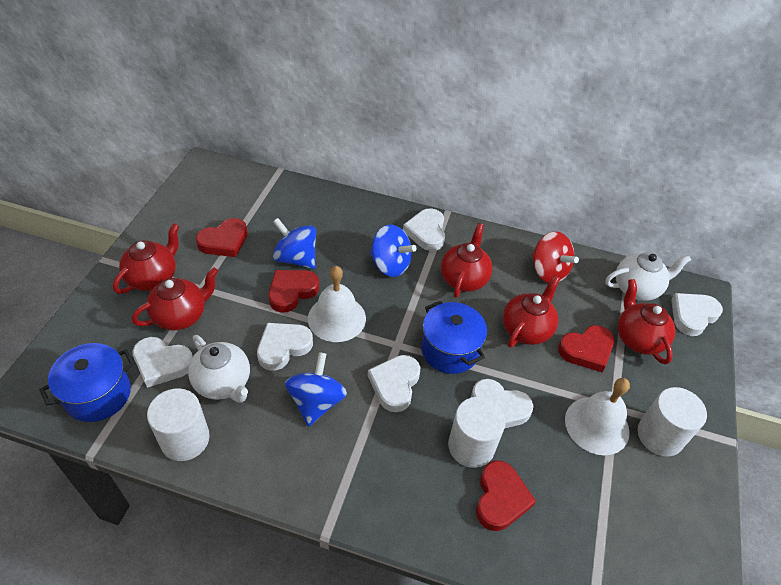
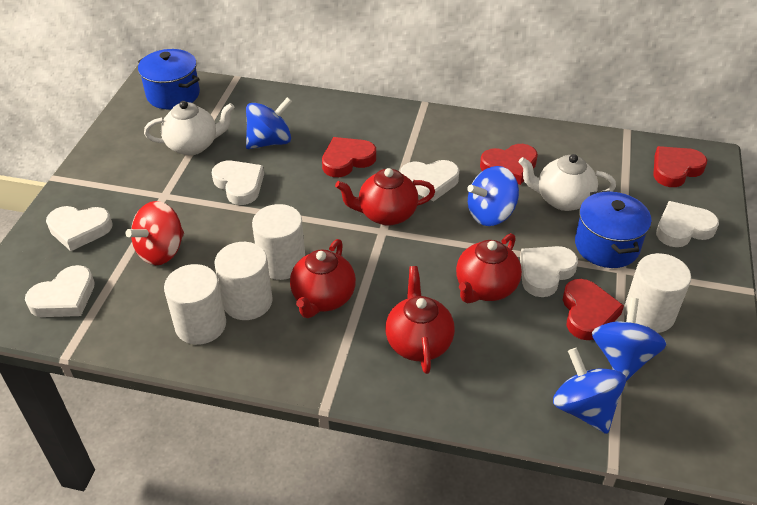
blue spinning top: 3 -> 4
red teapot: 5 -> 4
white bell: 2 -> 0
white cylinder: 3 -> 4

